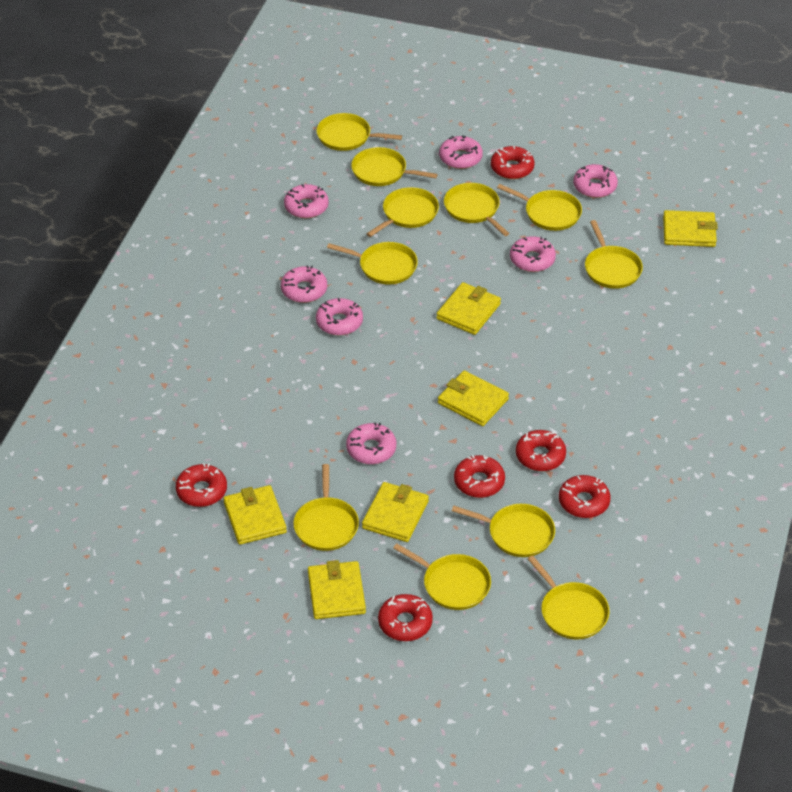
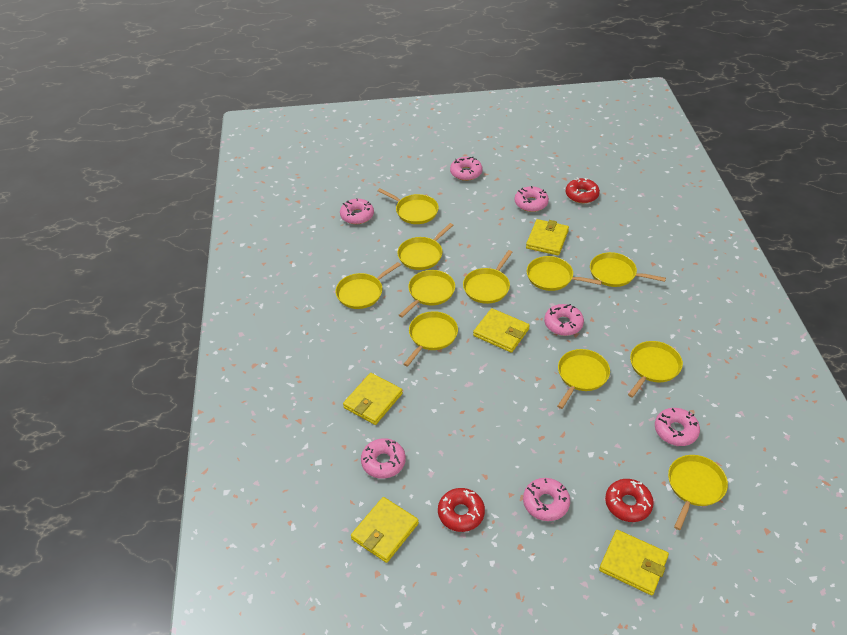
red donut: 6 -> 3
yellow wallet: 6 -> 5

